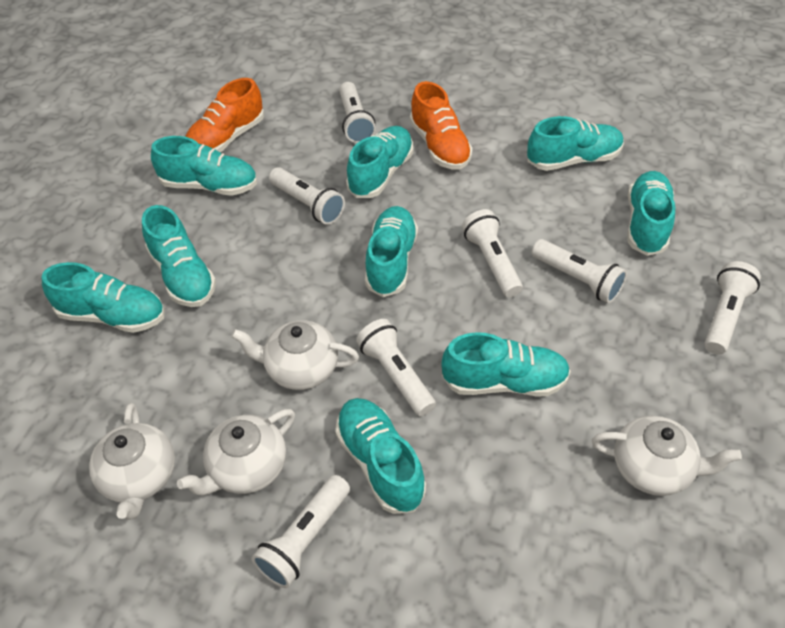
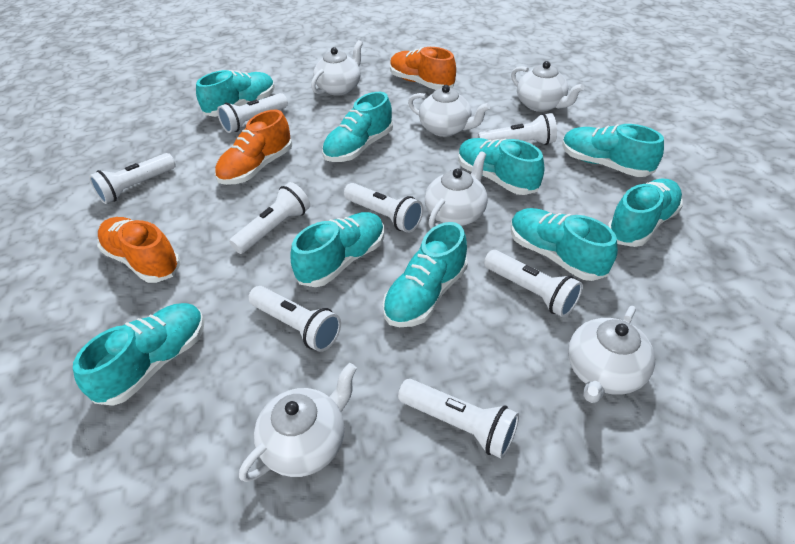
orange shoe: 2 -> 3
white flashlight: 7 -> 8
white teapot: 4 -> 6

